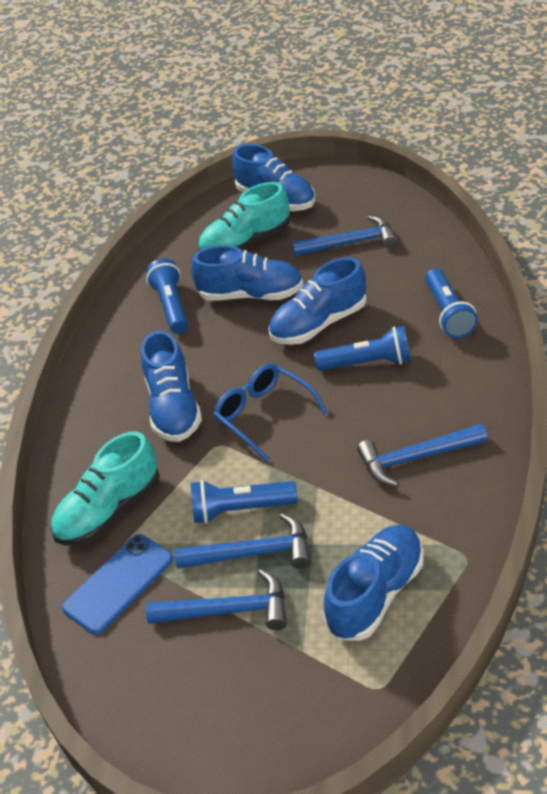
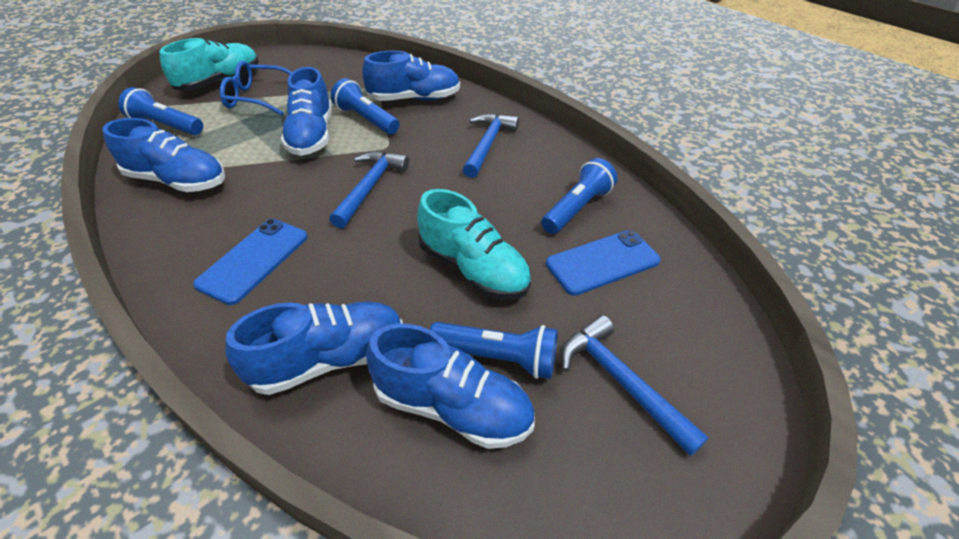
blue hammer: 4 -> 3
blue phone: 1 -> 2

